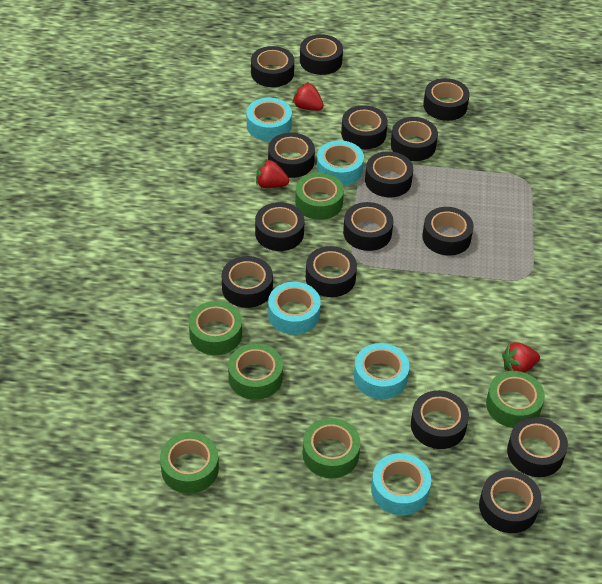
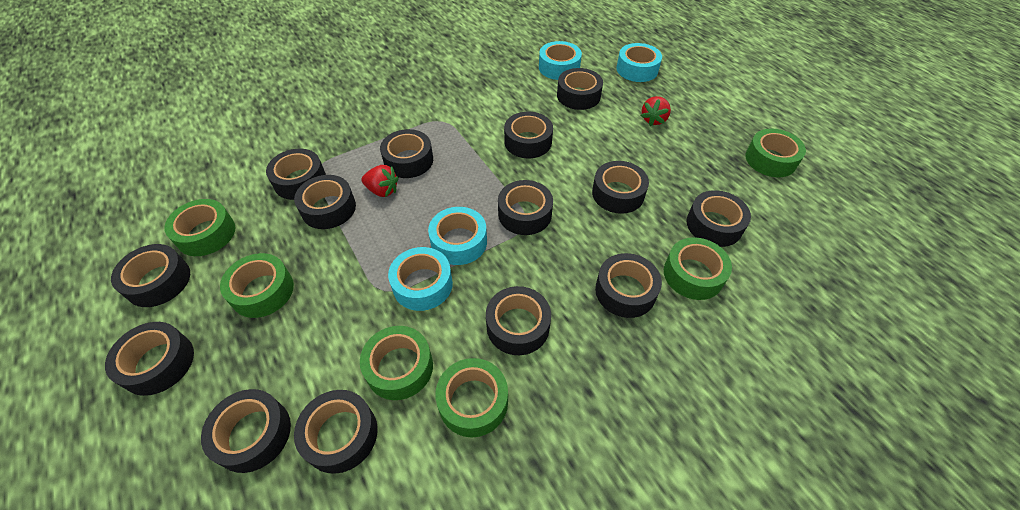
black tape: 15 -> 14
red strawberry: 3 -> 2
turquoise tape: 5 -> 4

